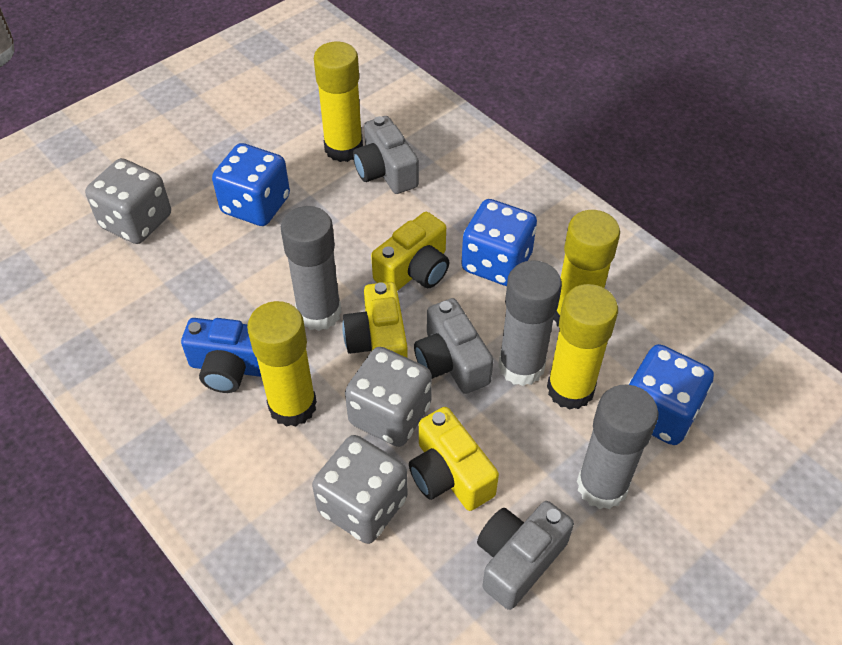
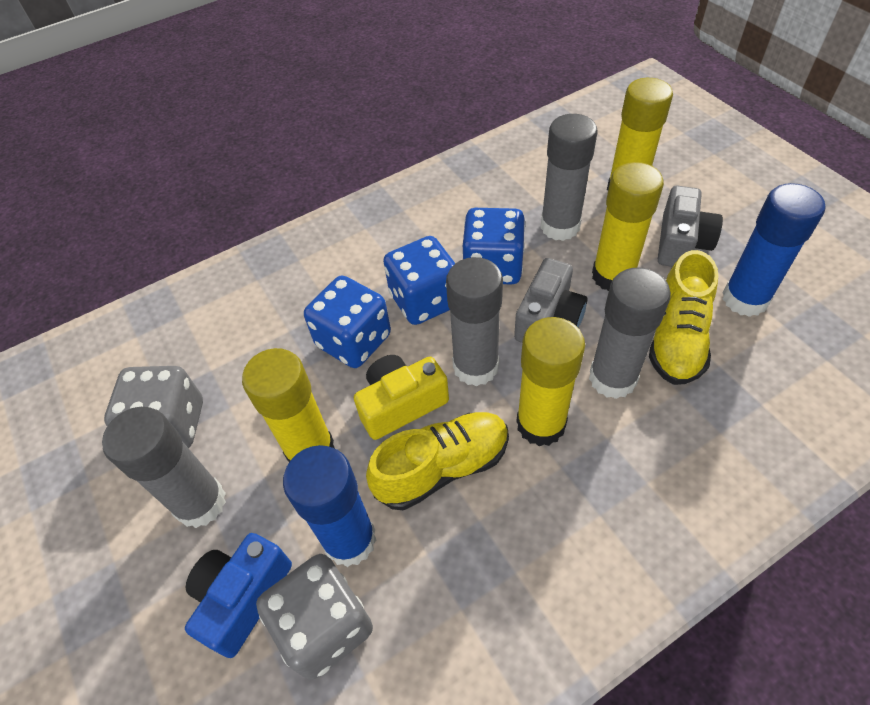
blue glue stick: 0 -> 2
grey camera: 3 -> 2
grey dice: 3 -> 2
grey glue stick: 3 -> 4
yellow camera: 3 -> 1
yellow shoe: 0 -> 2

